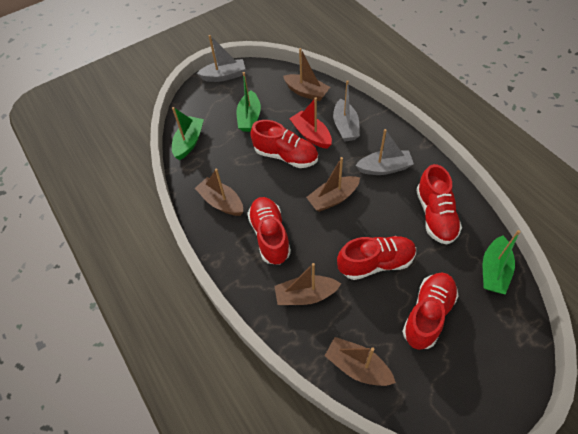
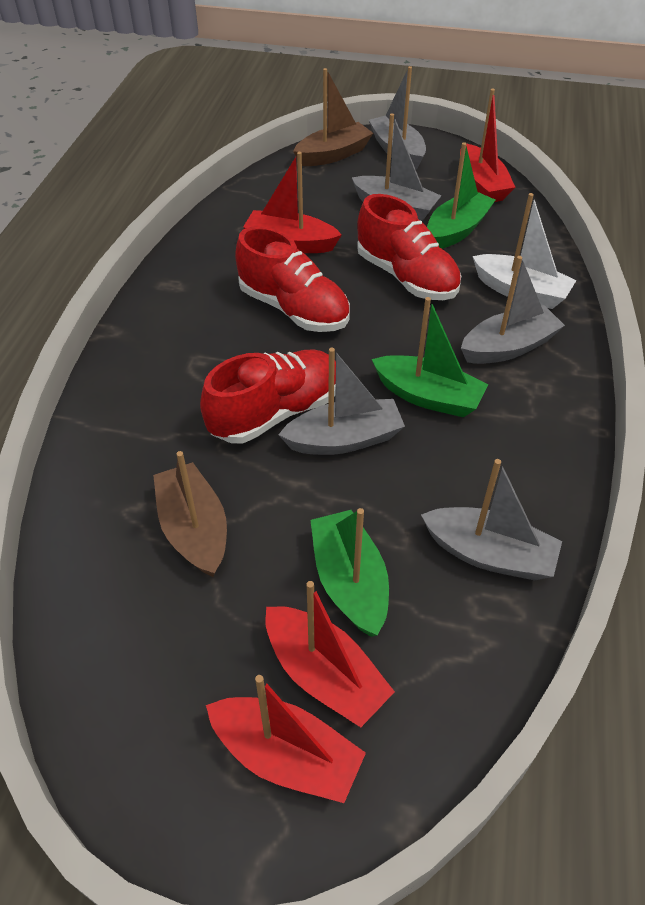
brown boat: 5 -> 2
grey boat: 3 -> 5
red boat: 1 -> 4
red shoe: 5 -> 3
white boat: 0 -> 1

